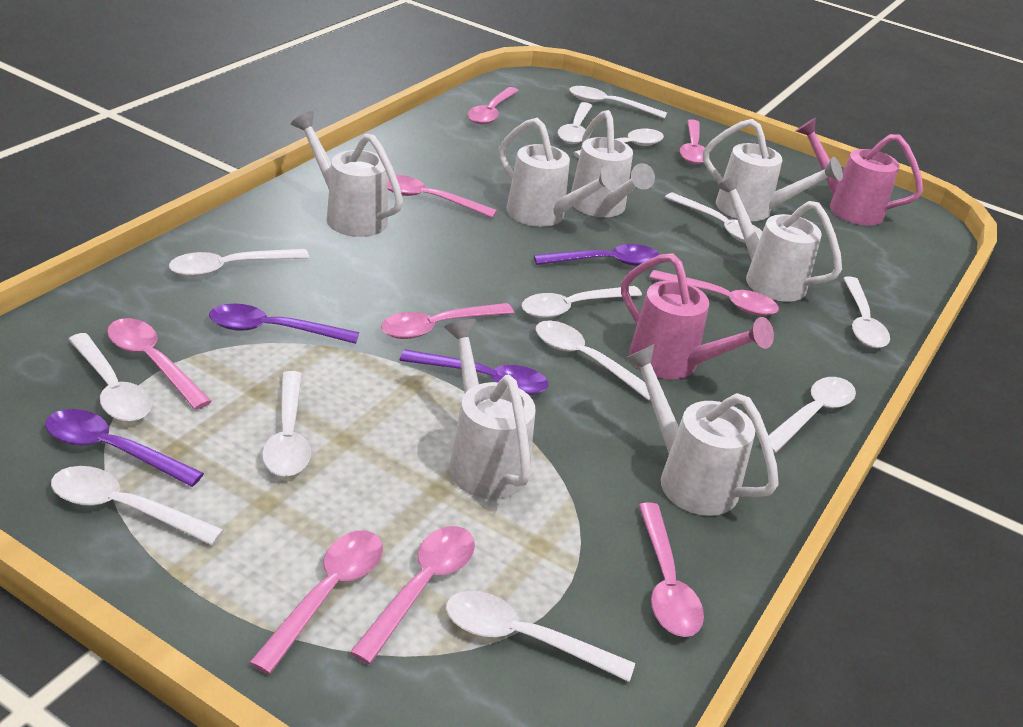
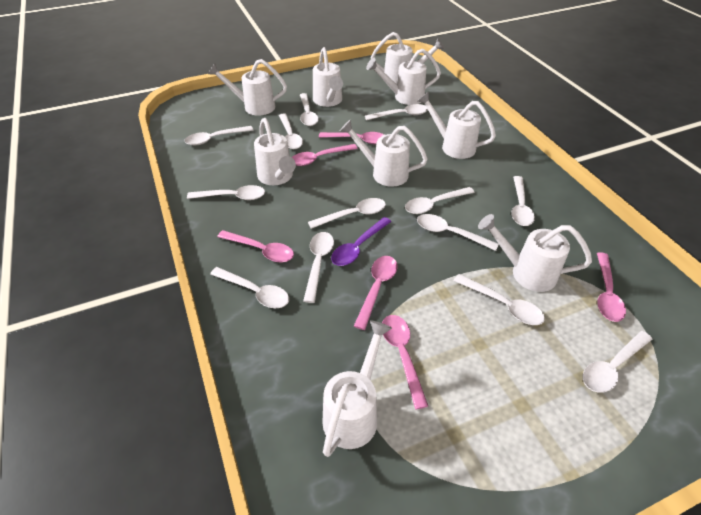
pink spoon: 9 -> 6
pink watering can: 2 -> 0
purple spoon: 4 -> 1
white watering can: 7 -> 9

